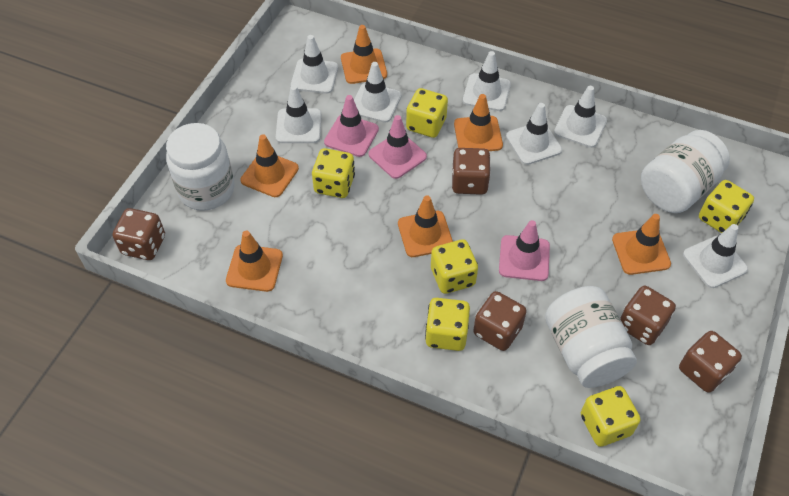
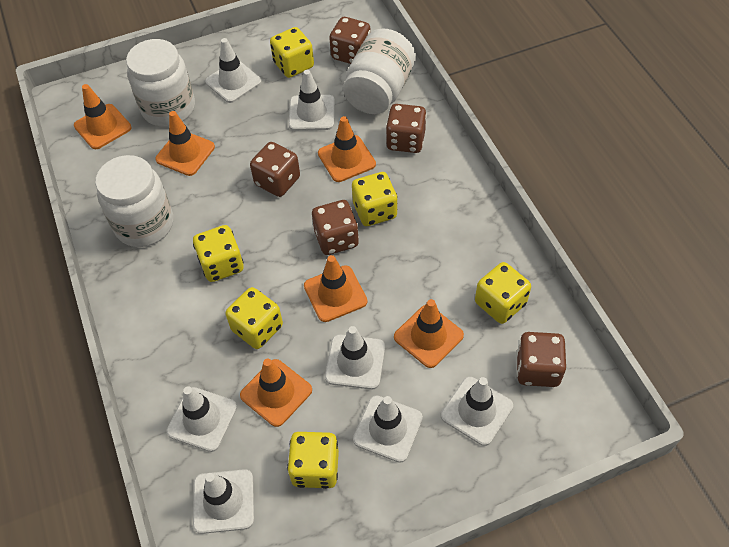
pink traffic cone: 3 -> 0

